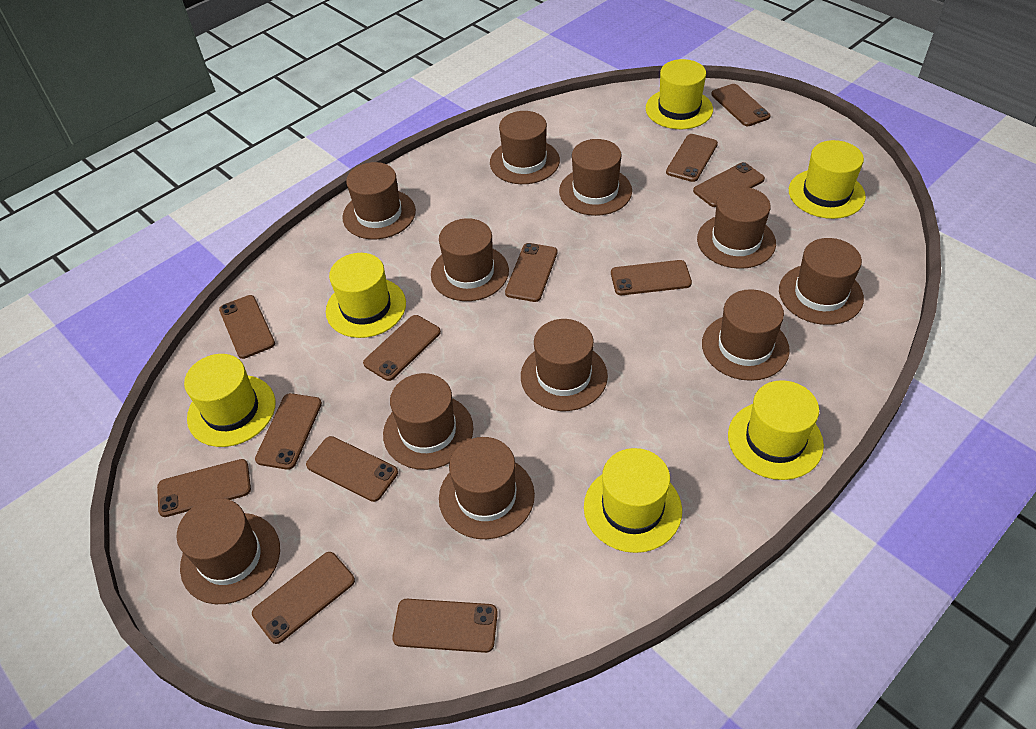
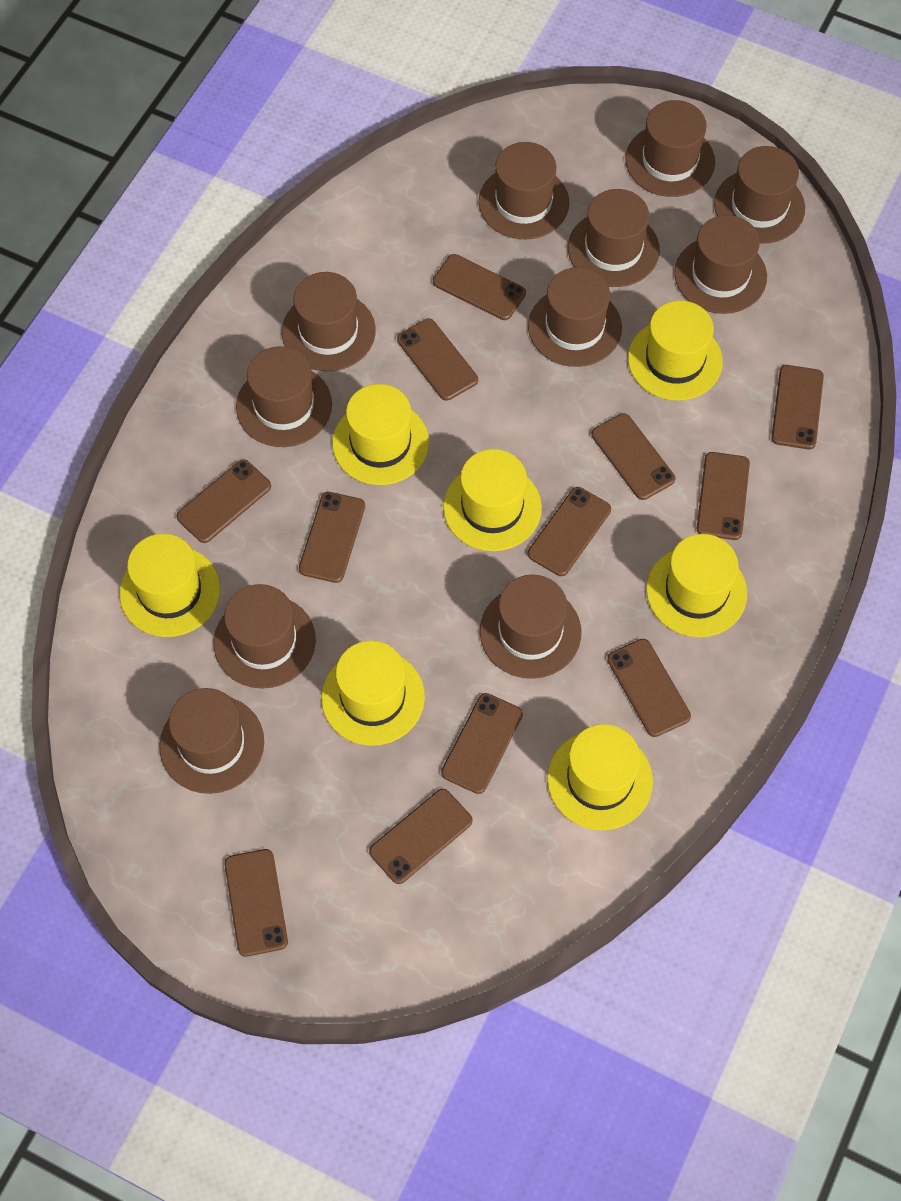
yellow hat: 6 -> 7

